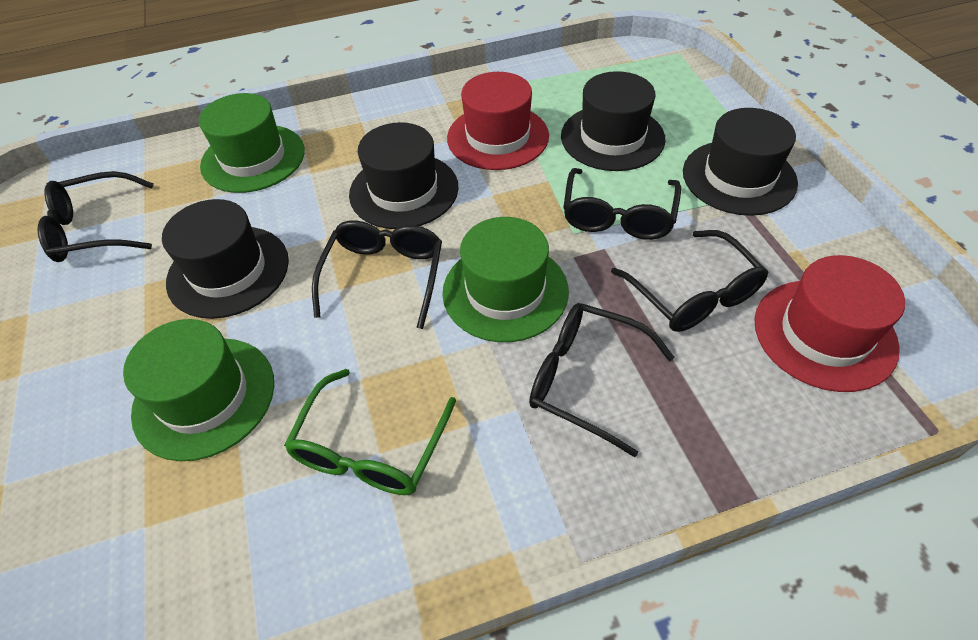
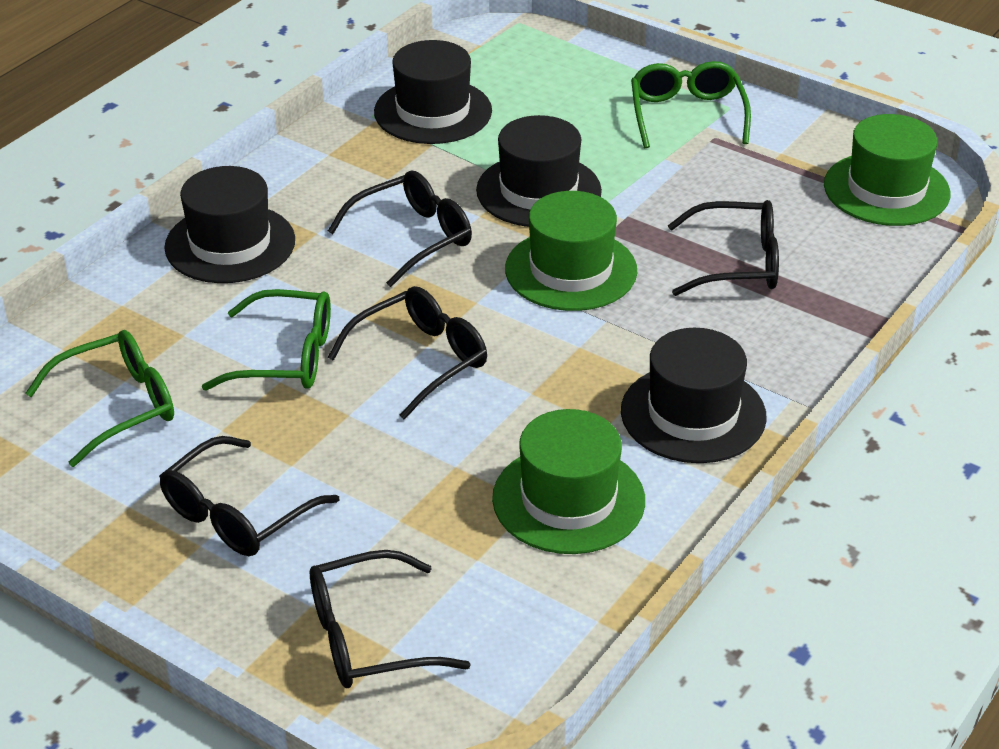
green glasses: 1 -> 3
red hat: 2 -> 0

